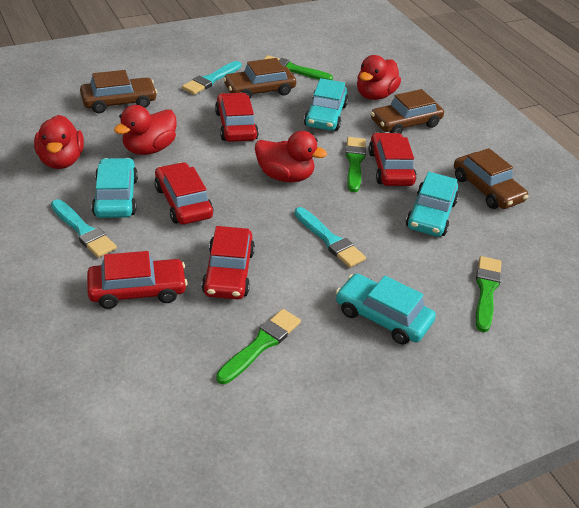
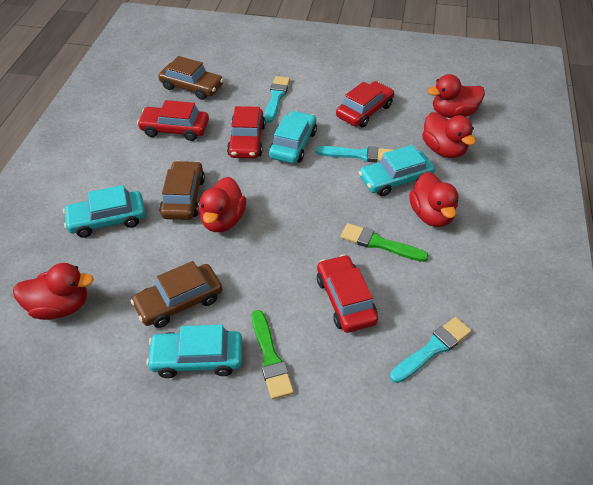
brown car: 4 -> 3
green brush: 4 -> 2
red car: 5 -> 4
red duck: 4 -> 5

